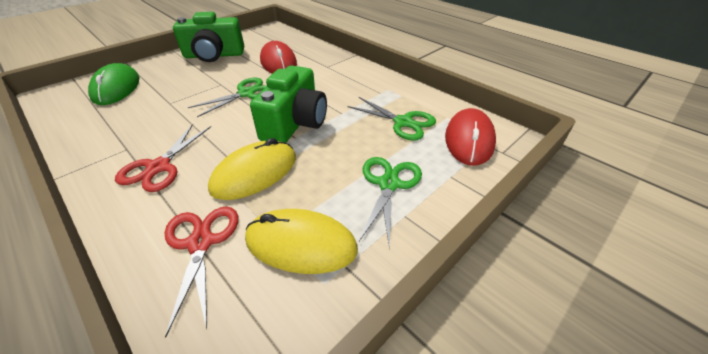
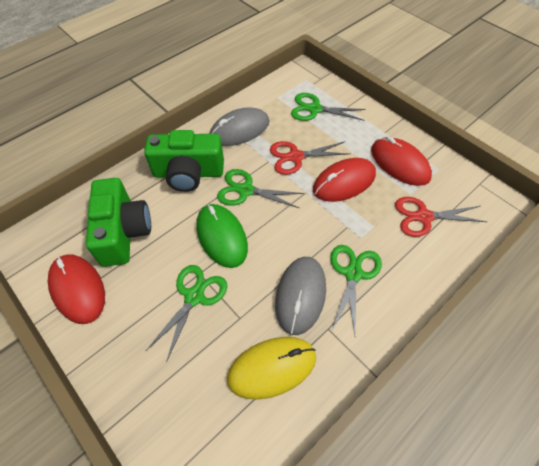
green scissors: 3 -> 4
grey mouse: 0 -> 2
red mouse: 2 -> 3
yellow mouse: 2 -> 1

